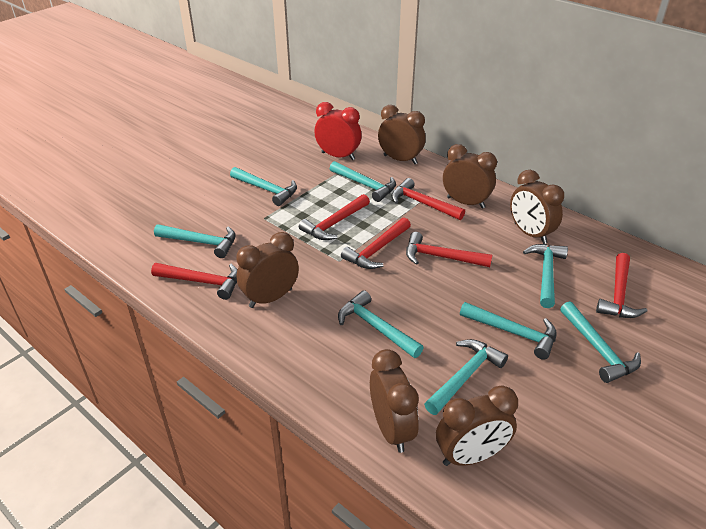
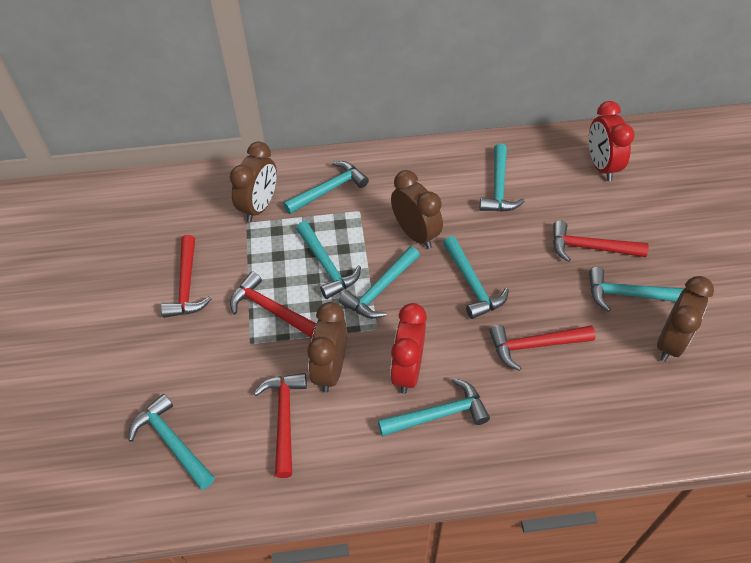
brown clock: 6 -> 4
red clock: 1 -> 2
red hammer: 6 -> 5

